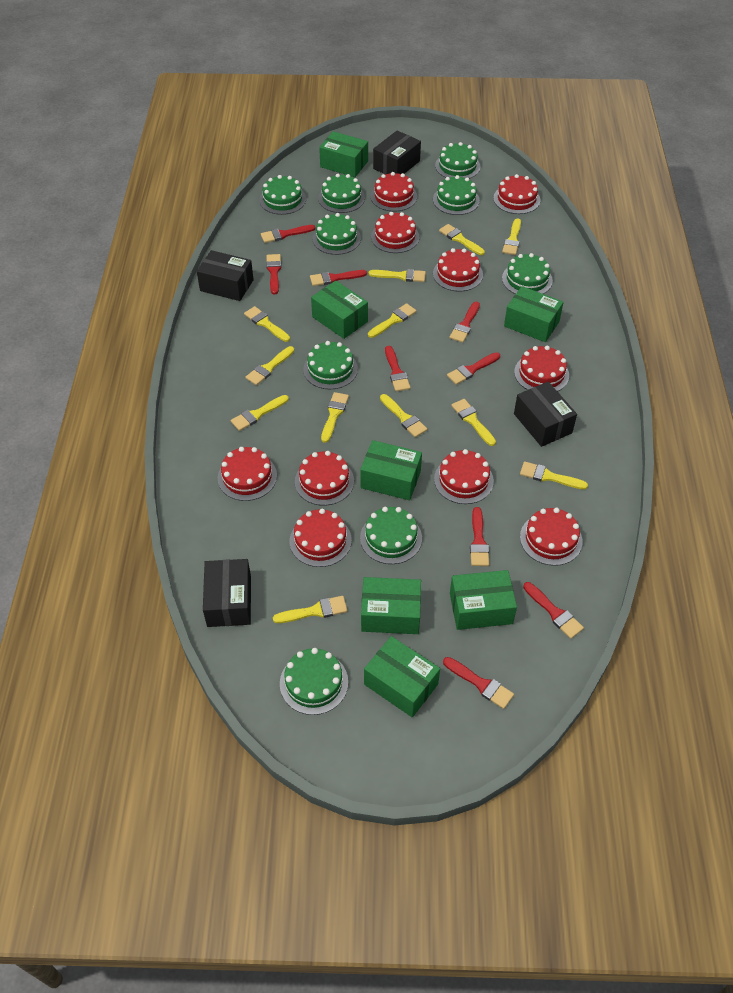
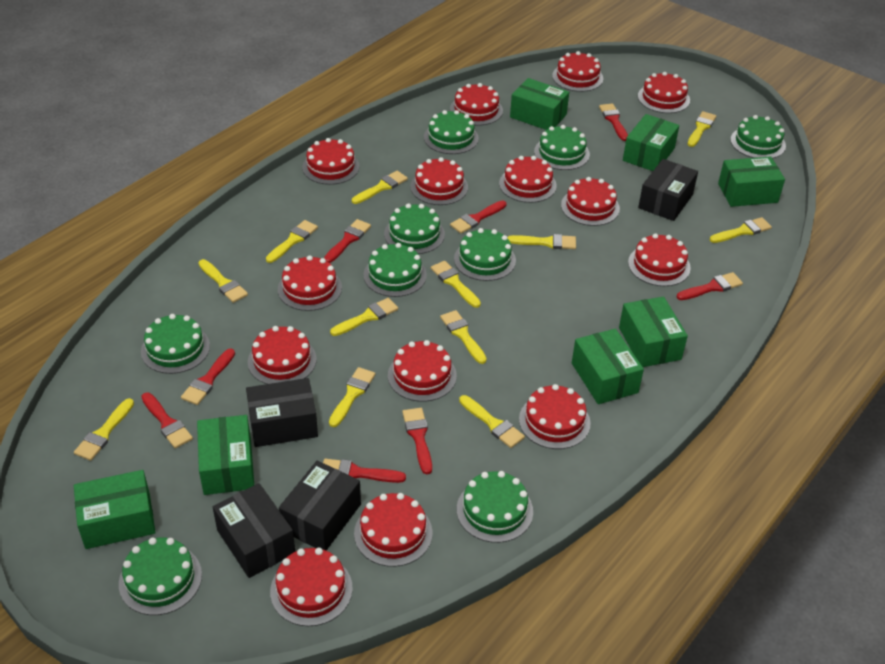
red brush: 9 -> 8
red cake: 10 -> 14

